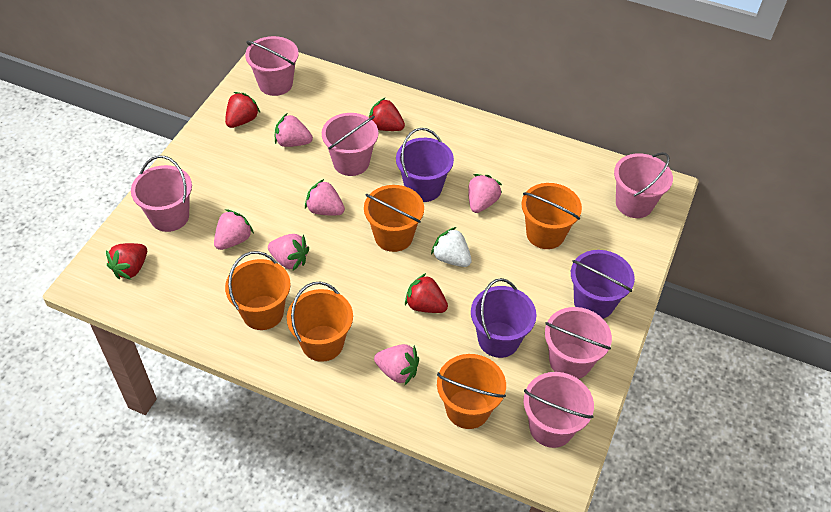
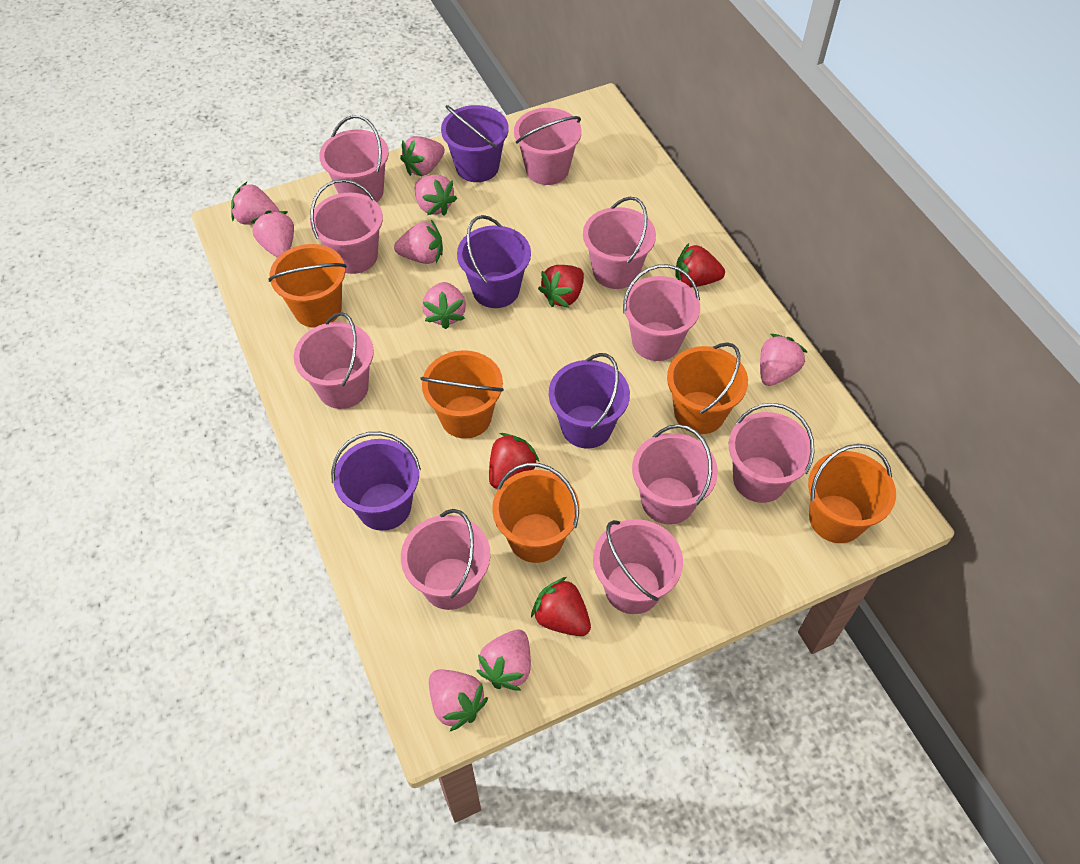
pink bucket: 6 -> 10
pink strawberry: 6 -> 9
purple bucket: 3 -> 4
white strawberry: 1 -> 0

